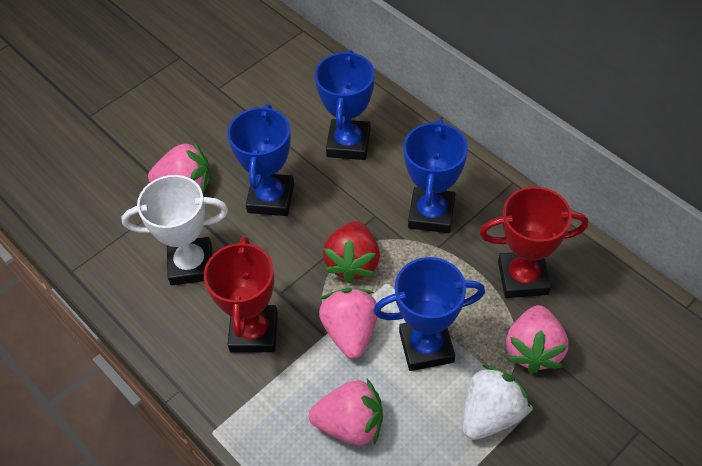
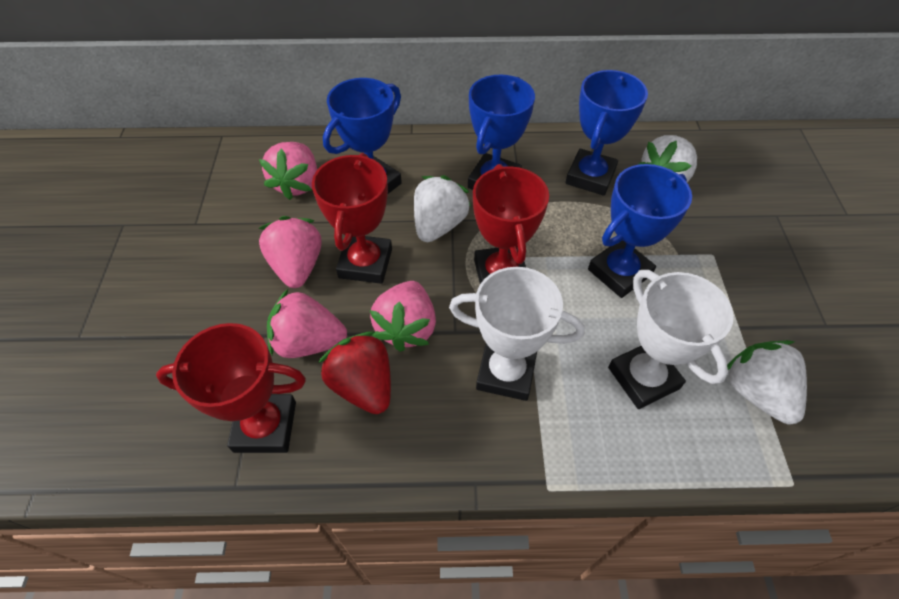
red trophy: 2 -> 3
white strawberry: 1 -> 3
white trophy: 1 -> 2

